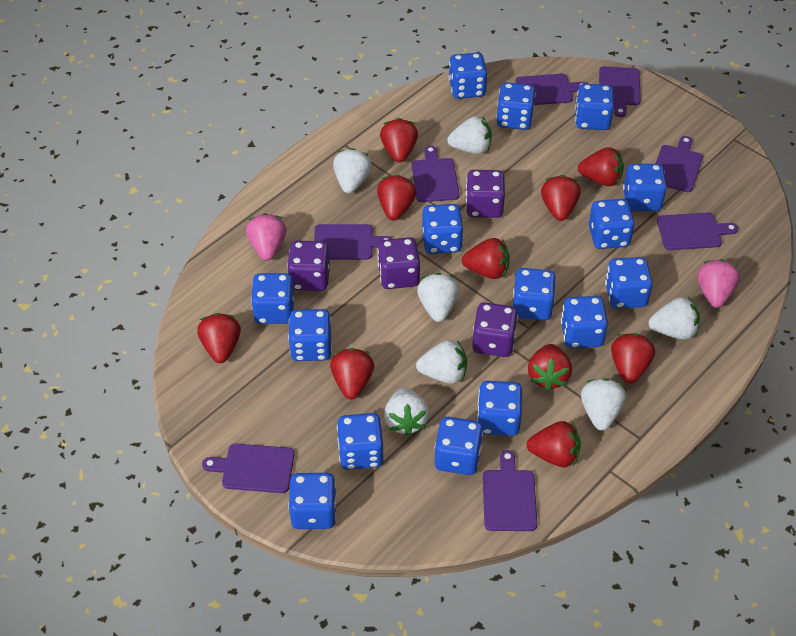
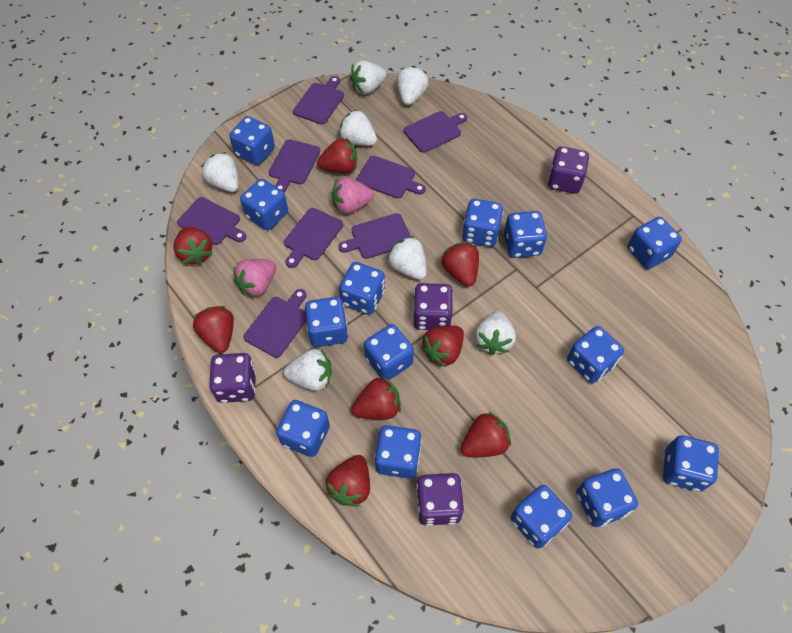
blue dice: 15 -> 14
red strawberry: 10 -> 8

